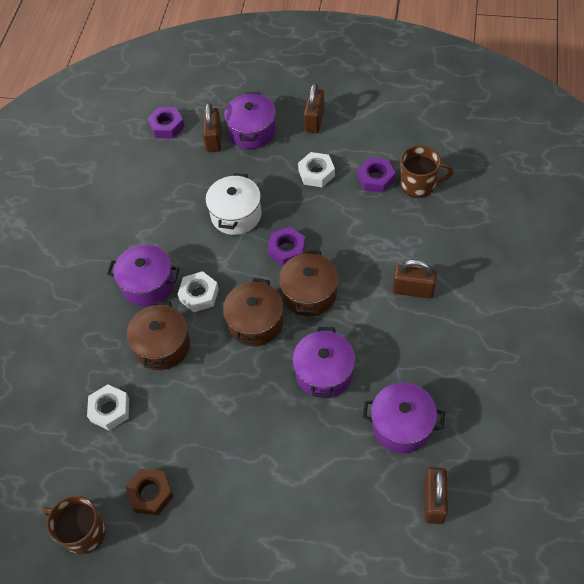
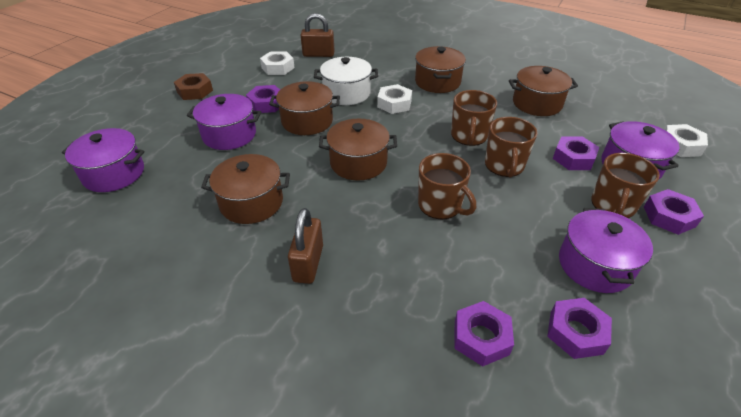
brown mug: 2 -> 4
brown padlock: 4 -> 2
brown pot: 3 -> 5
purple nut: 3 -> 5

